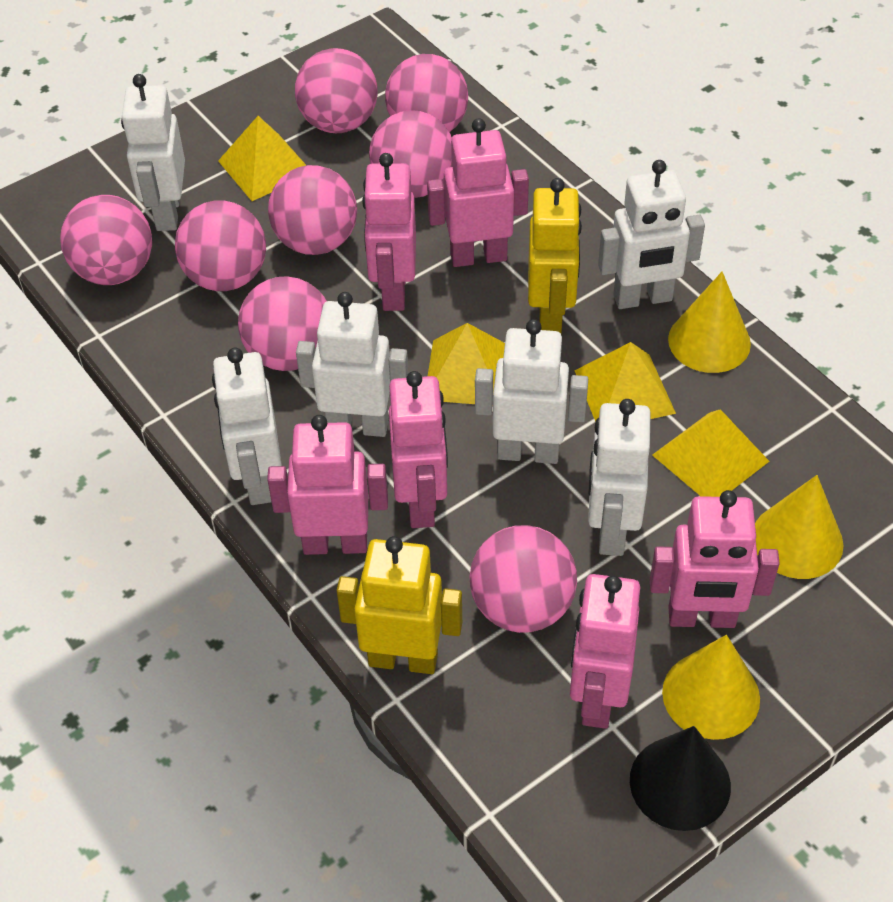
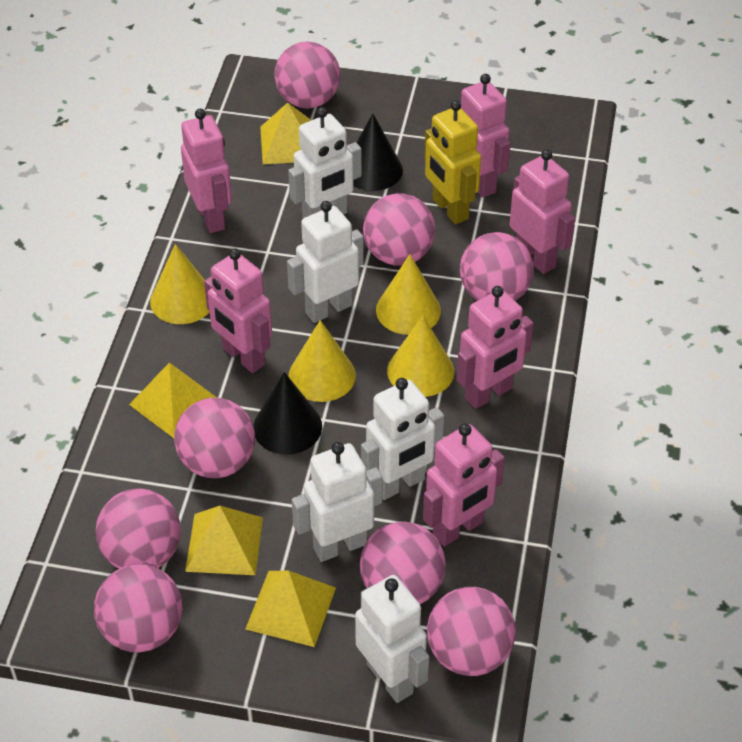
black cone: 1 -> 2
white robot: 6 -> 5
yellow cone: 3 -> 4
yellow robot: 2 -> 1

